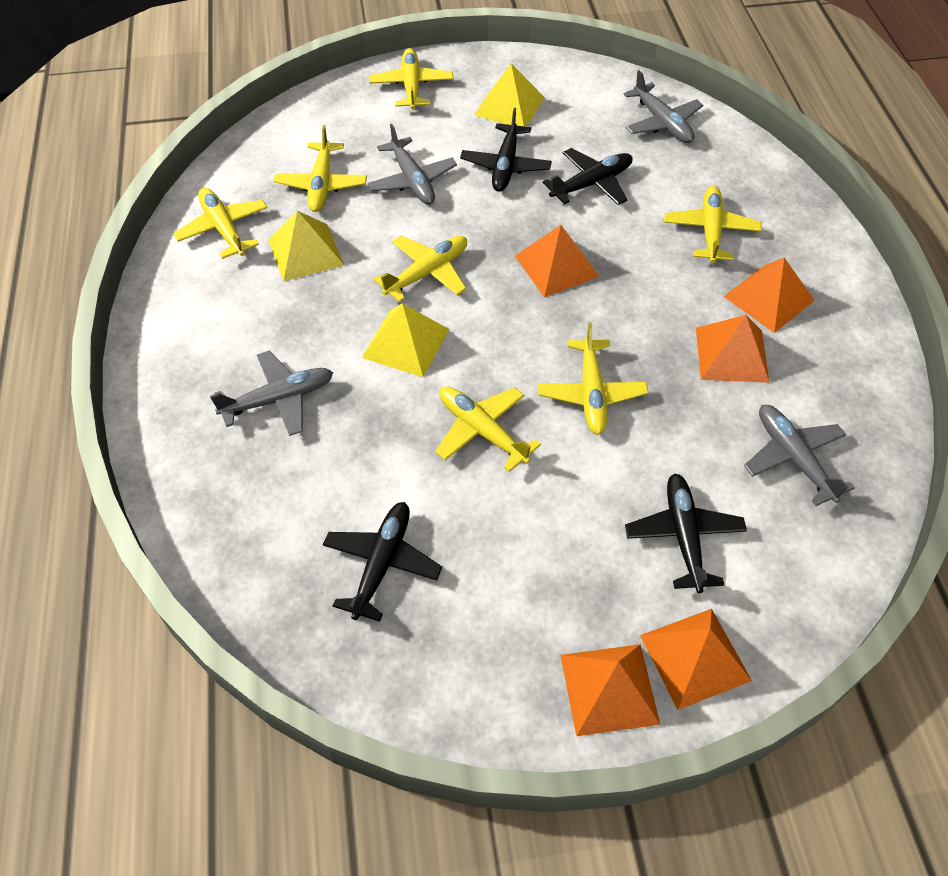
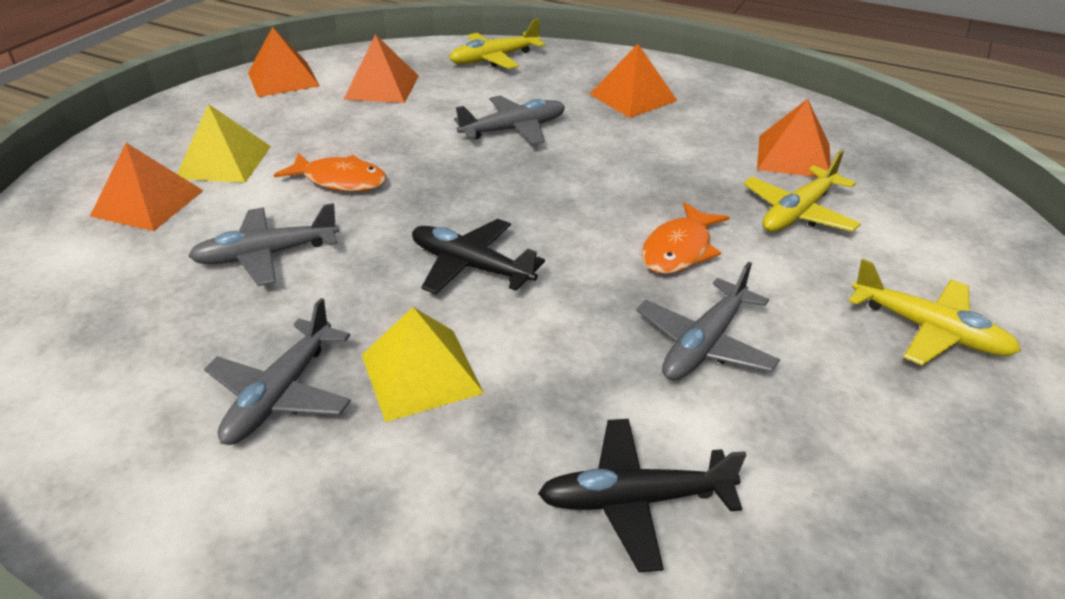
black plane: 4 -> 2
orange fish: 0 -> 2
yellow plane: 7 -> 3
yellow pyramid: 3 -> 2

